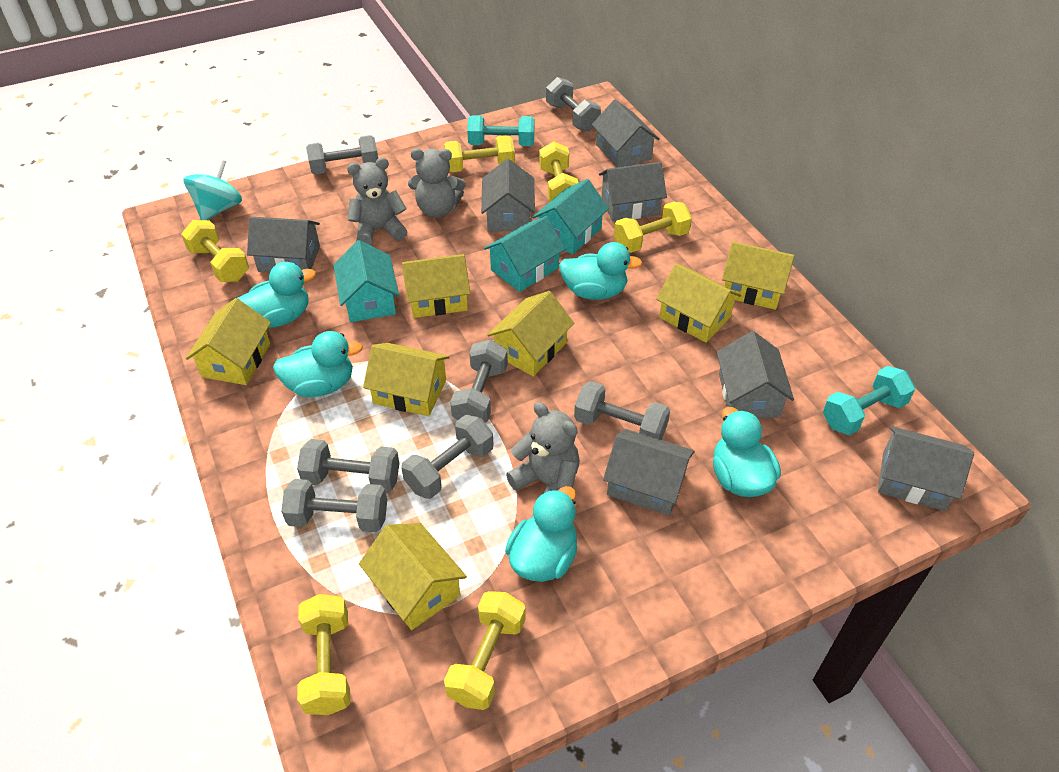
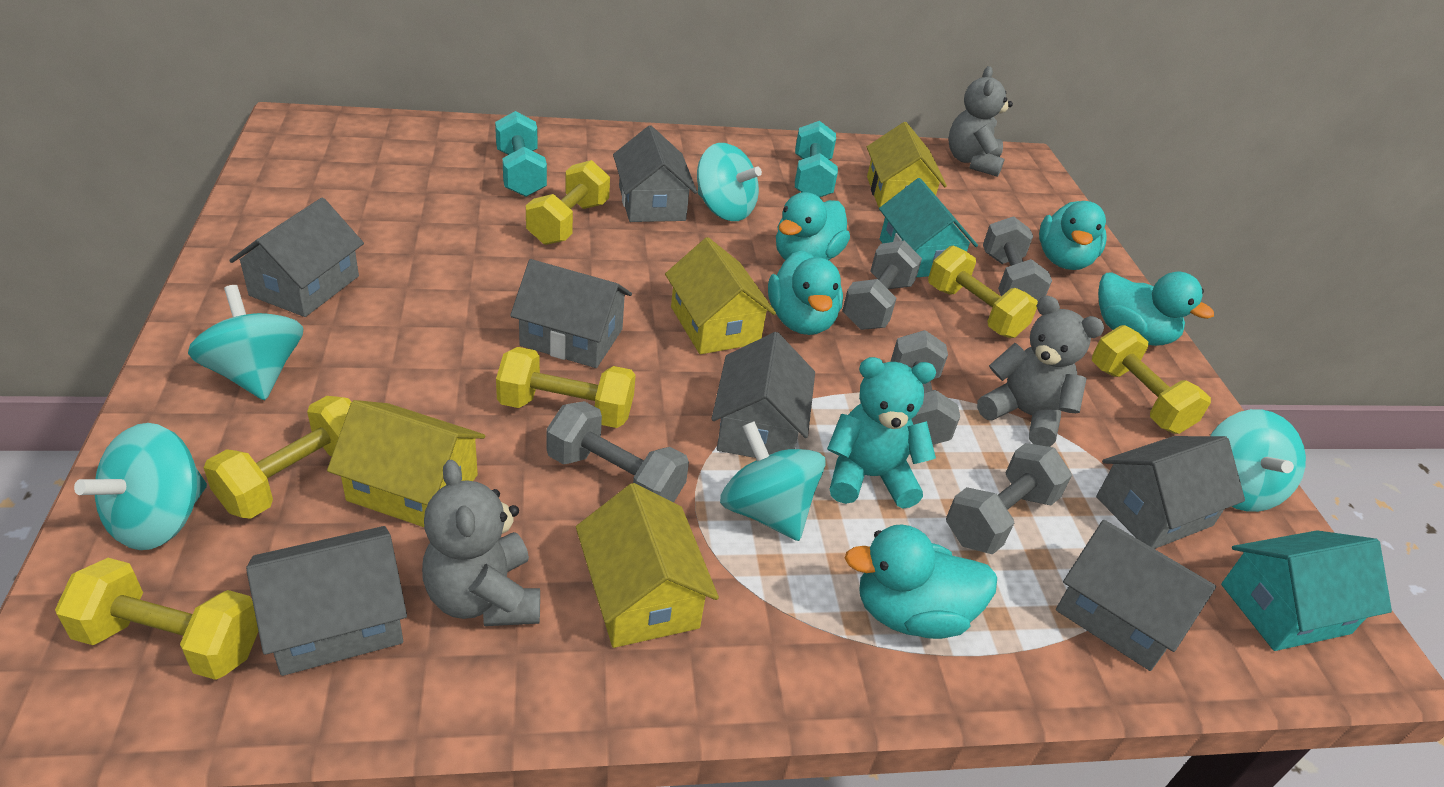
grey dumbbell: 7 -> 5
turquoise house: 3 -> 2
turquoise spinning top: 1 -> 5
turquoise teddy bear: 0 -> 1
yellow house: 7 -> 4

